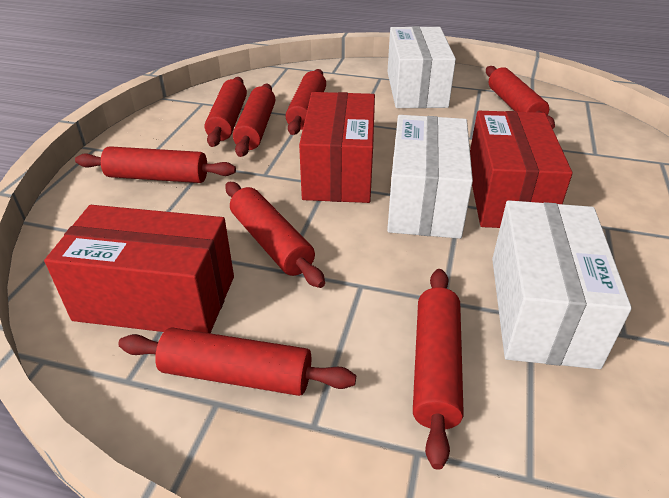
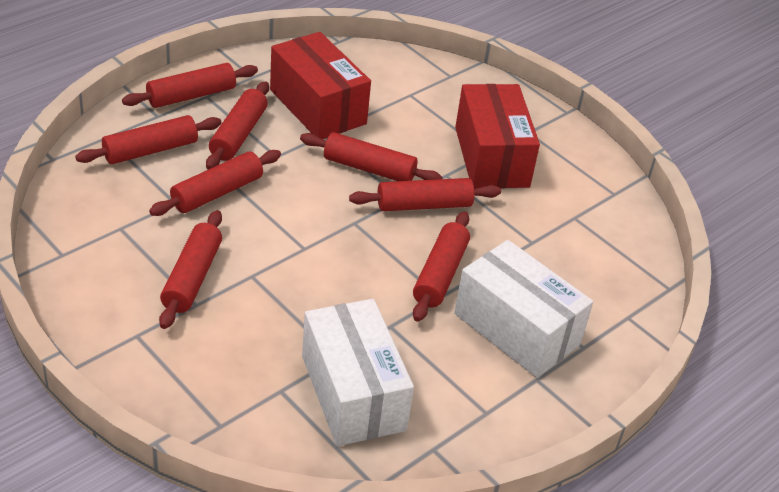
red box: 3 -> 2
white box: 3 -> 2

